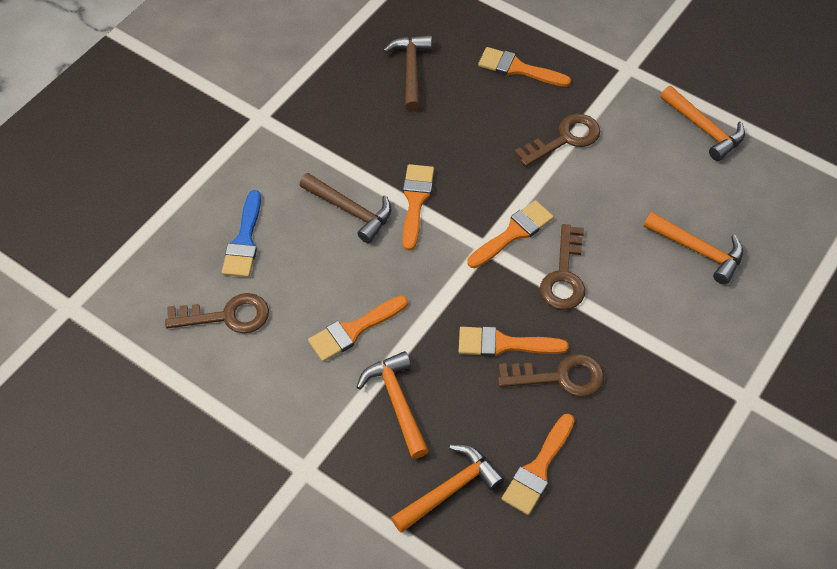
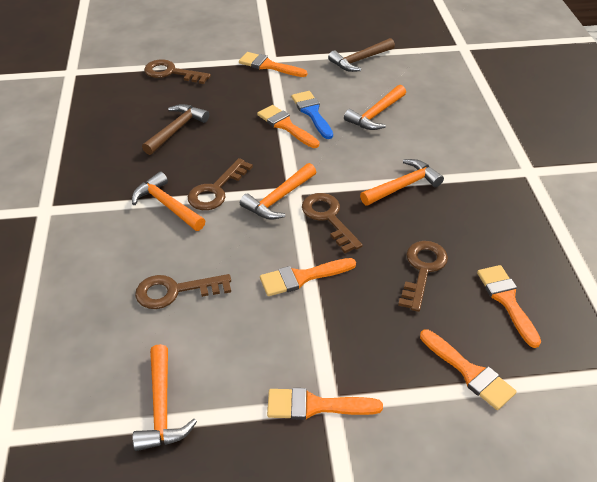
brown key: 4 -> 5
orange hammer: 4 -> 5

